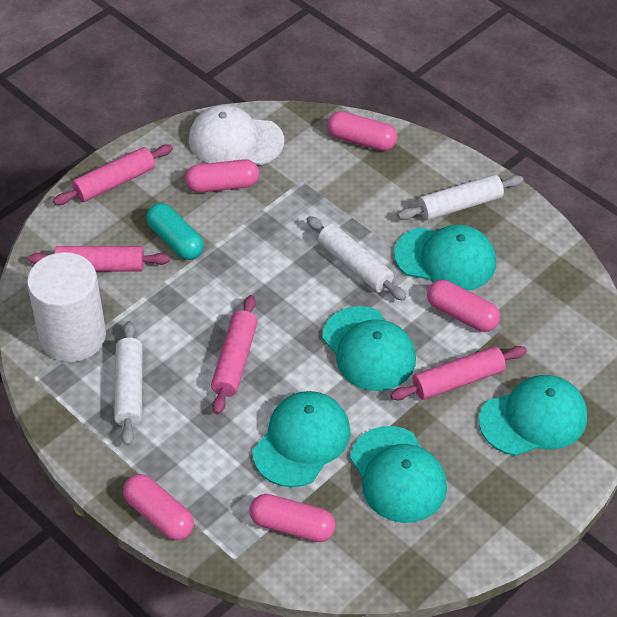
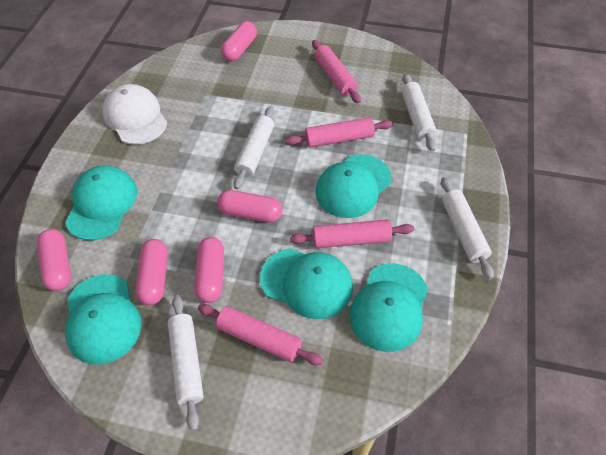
turquoise capsule: 1 -> 0
white cylinder: 1 -> 0
white rolling pin: 3 -> 4

